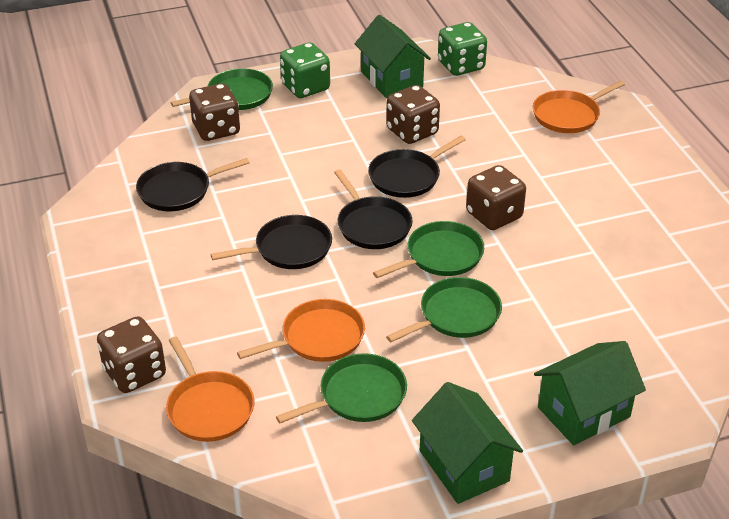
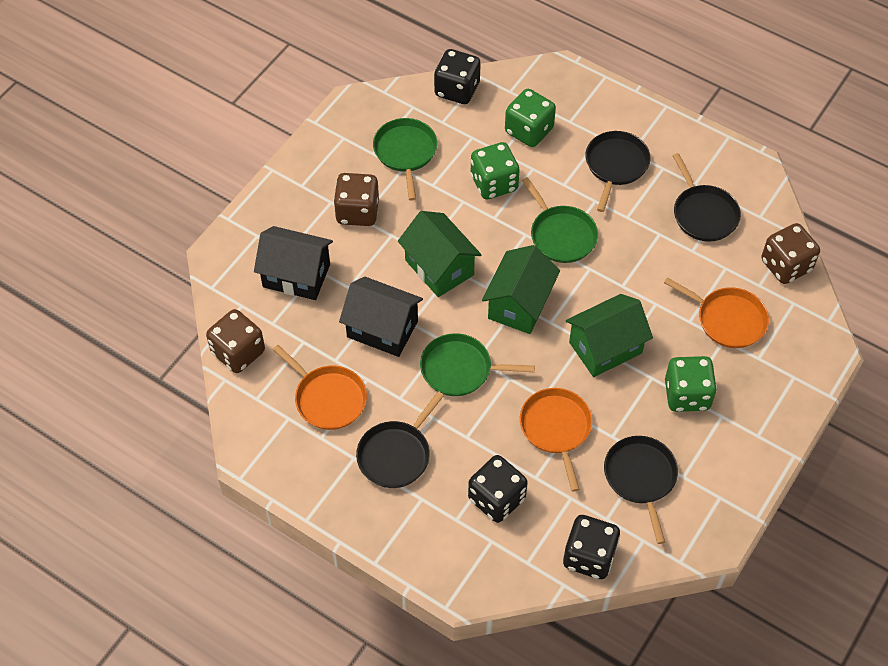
black dice: 0 -> 3
black house: 0 -> 2
brown dice: 4 -> 3
green dice: 2 -> 3
green pan: 4 -> 3

